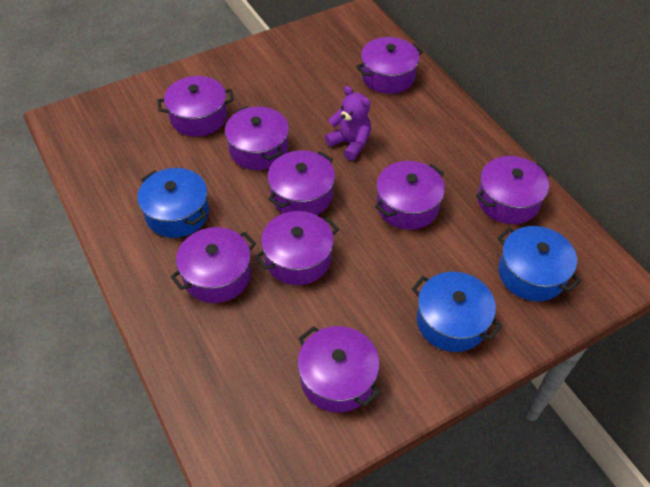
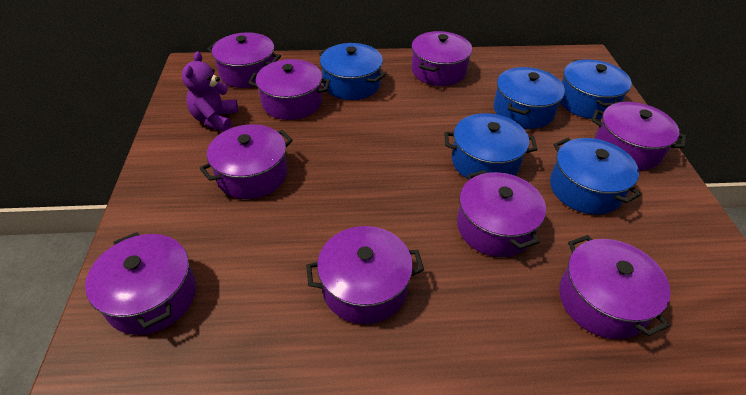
blue pot: 3 -> 5

